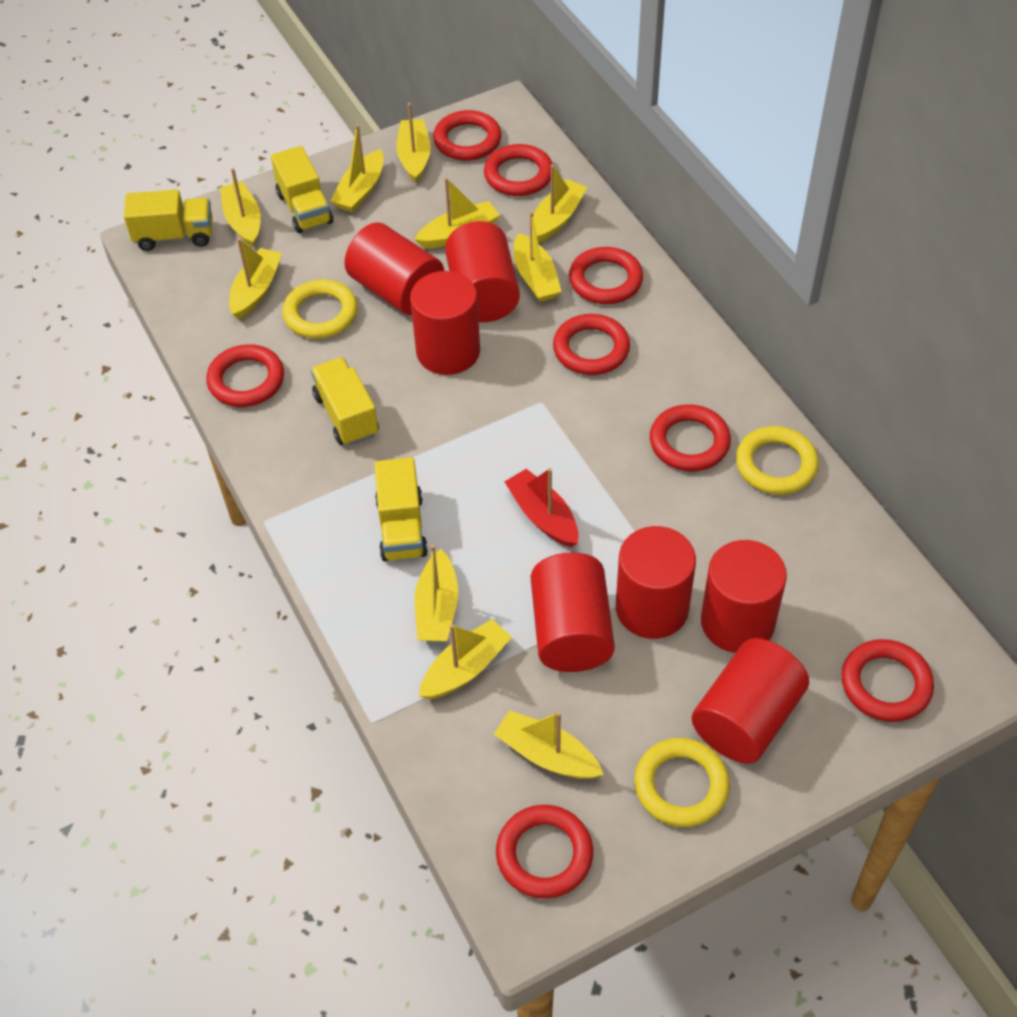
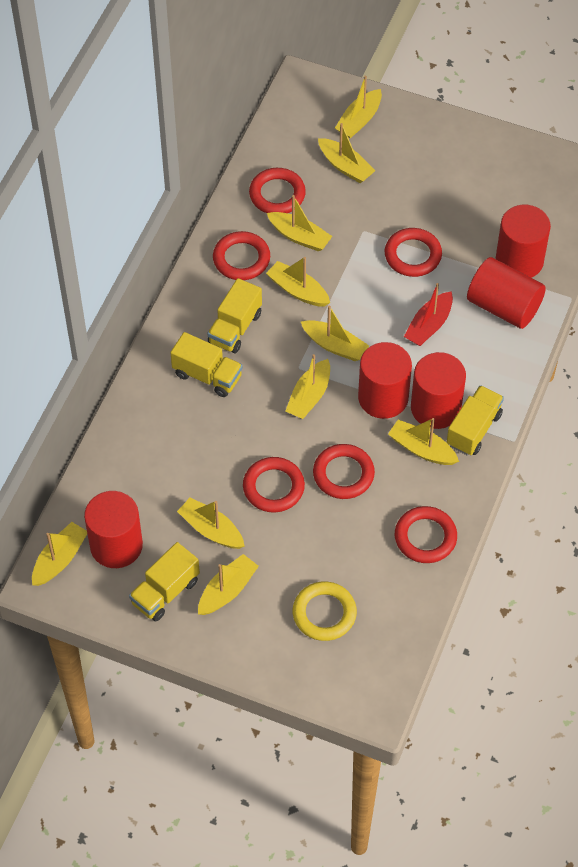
red cylinder: 7 -> 5
red ring: 8 -> 6
yellow ring: 3 -> 1

